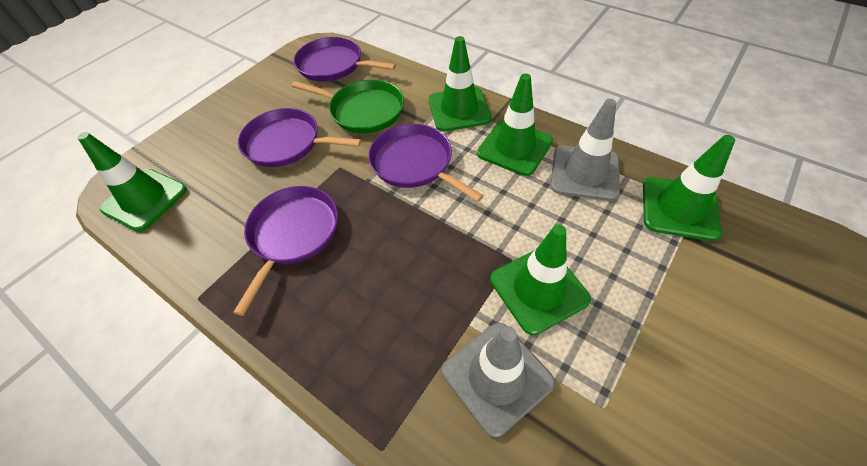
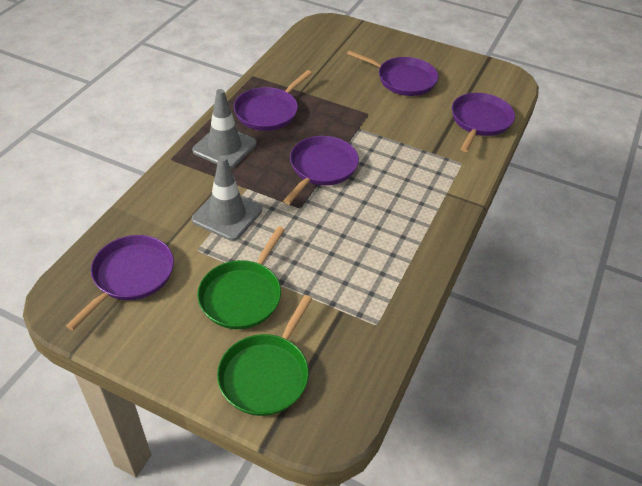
green pan: 1 -> 2
green traffic cone: 5 -> 0
purple pan: 4 -> 5

